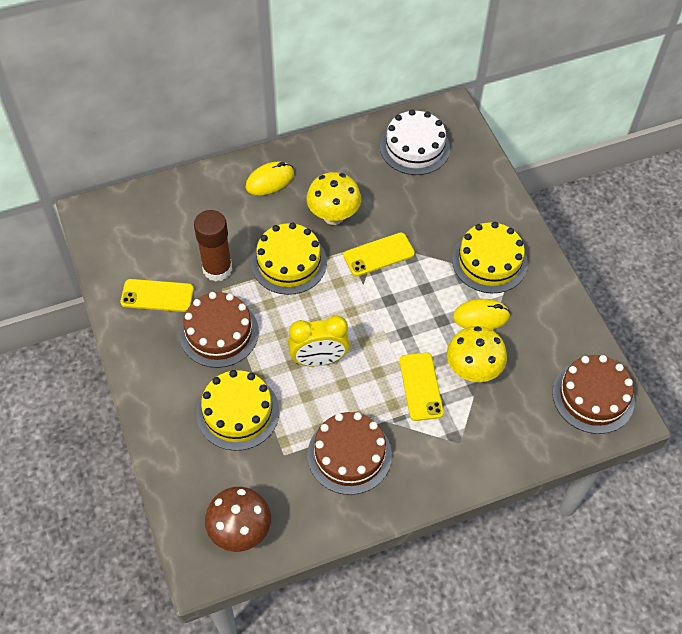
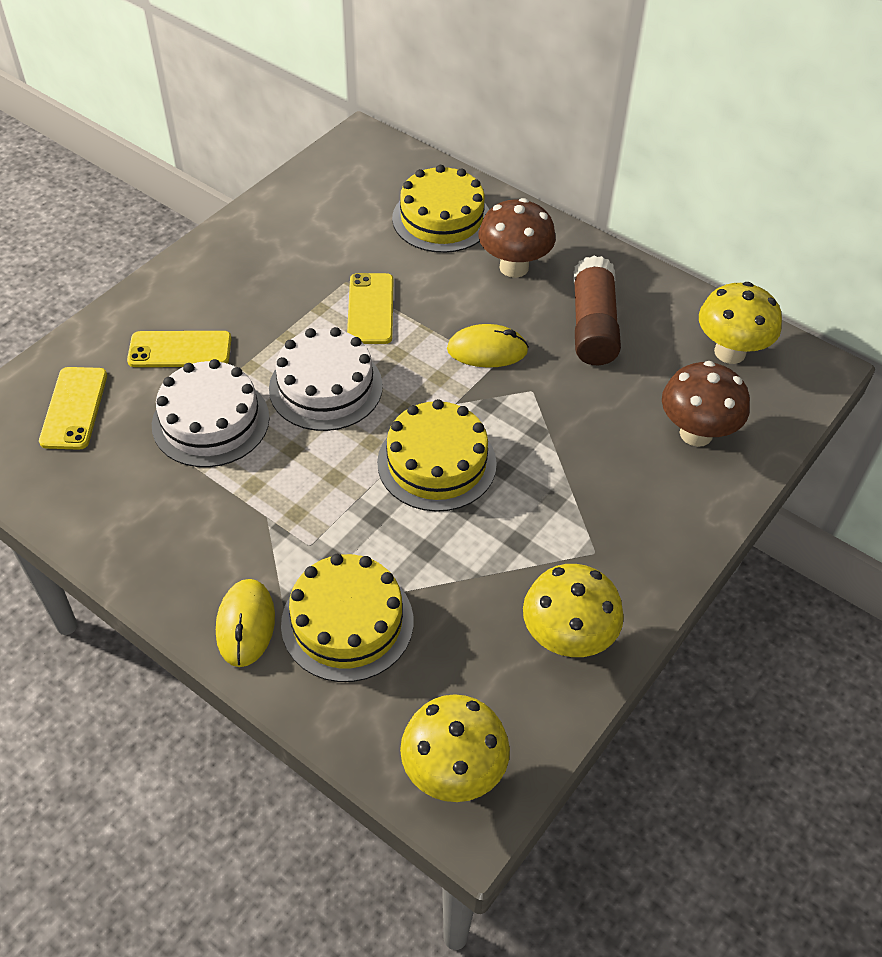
brown cake: 3 -> 0
brown mushroom: 1 -> 2
white cake: 1 -> 2
yellow clock: 1 -> 0
yellow mushroom: 2 -> 3

